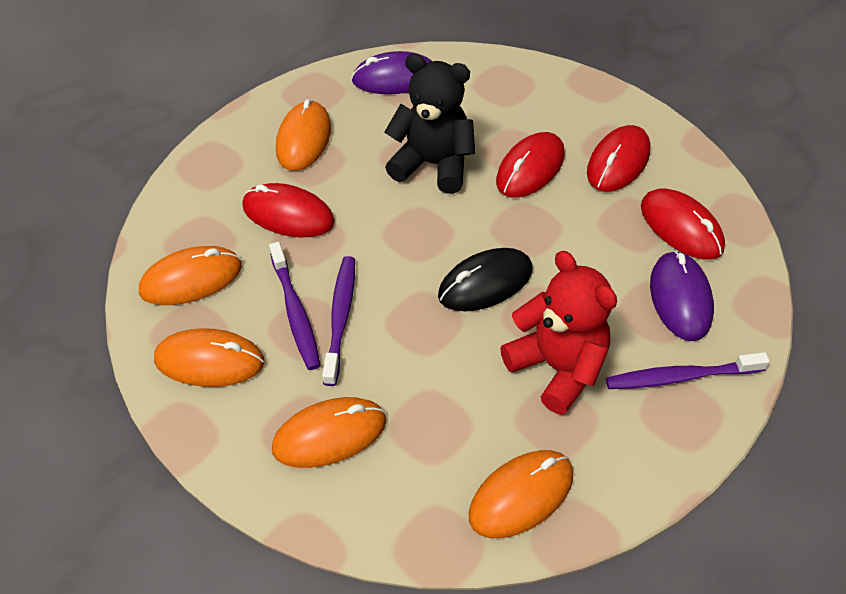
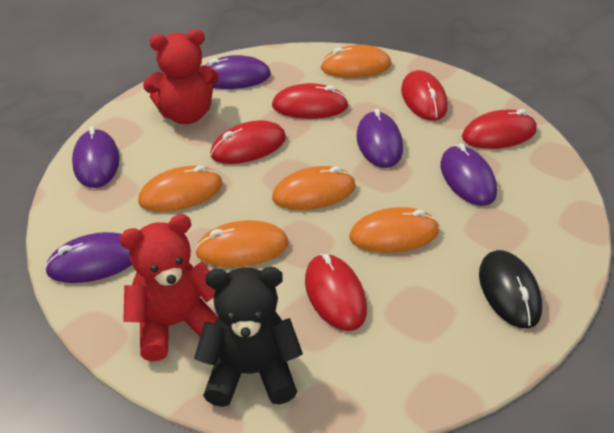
purple mouse: 2 -> 5
purple toothbrush: 3 -> 0
red mouse: 4 -> 5
red teddy bear: 1 -> 2

